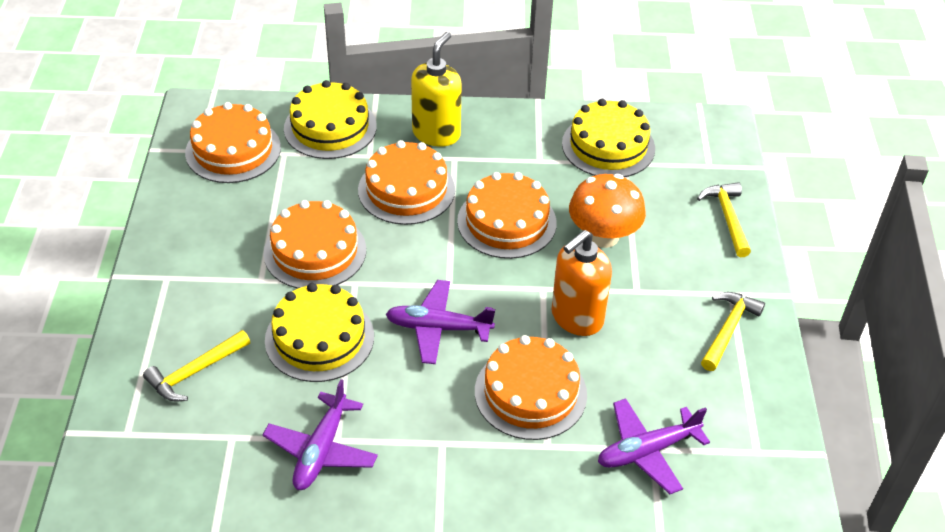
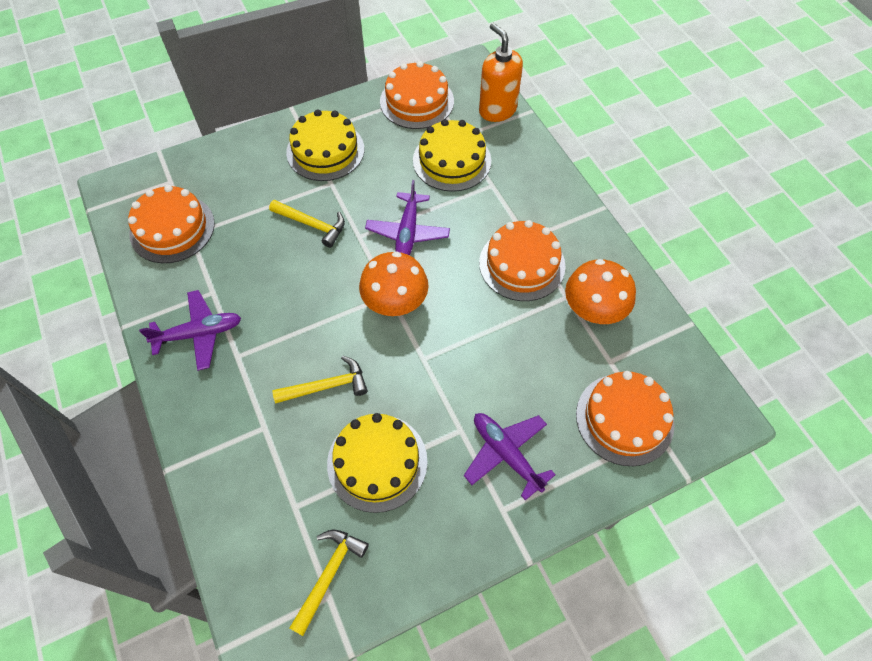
orange cake: 5 -> 4
orange mushroom: 1 -> 2
yellow soap dispenser: 1 -> 0

